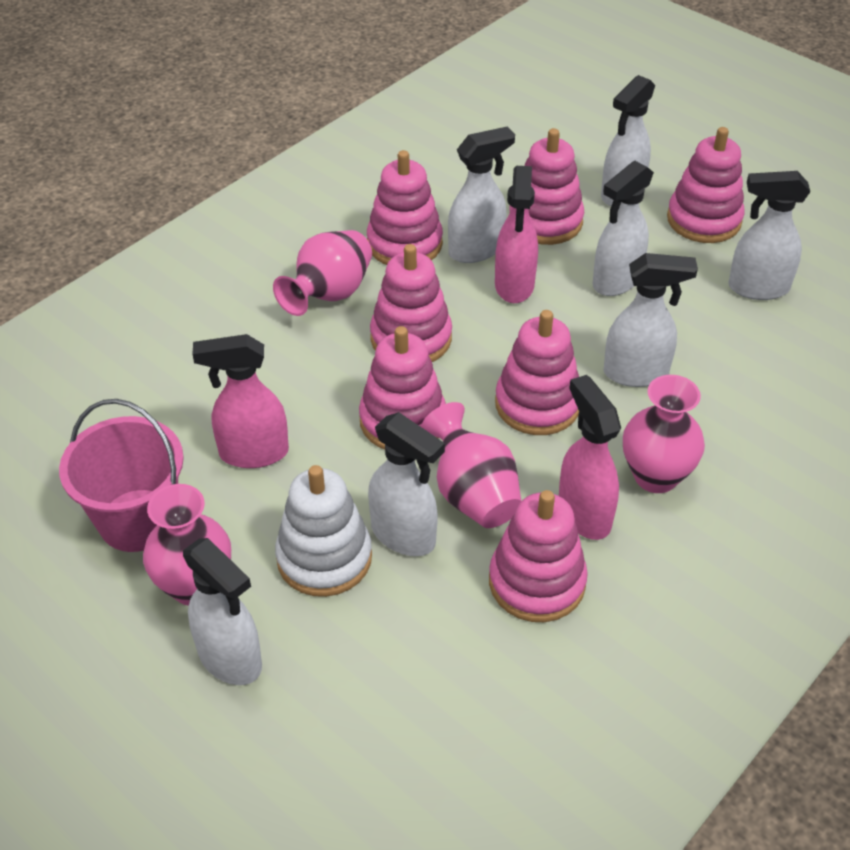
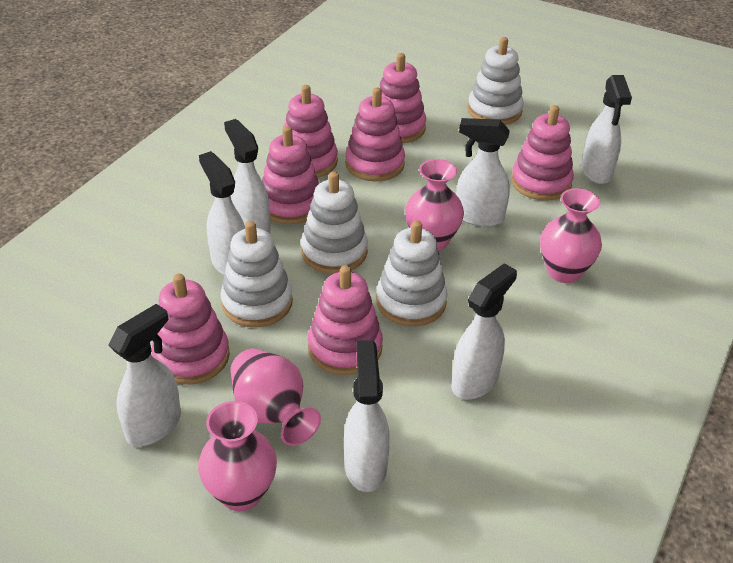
pink bucket: 1 -> 0
pink spray bottle: 3 -> 0
white stacking toy: 1 -> 4

